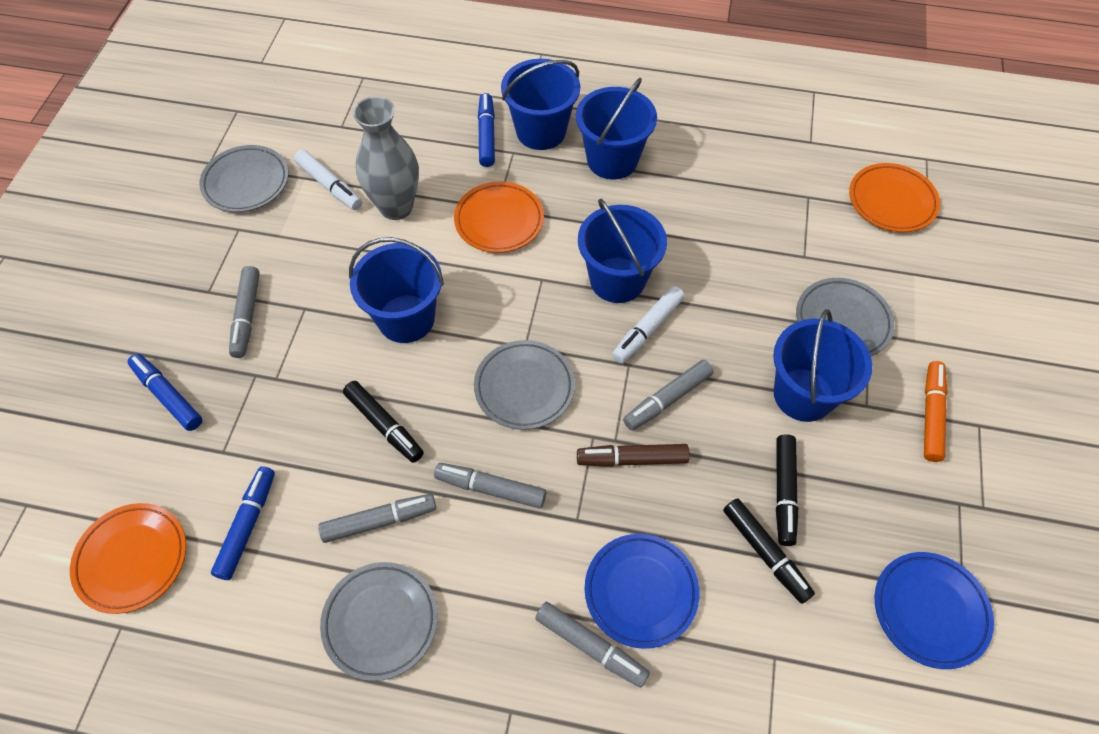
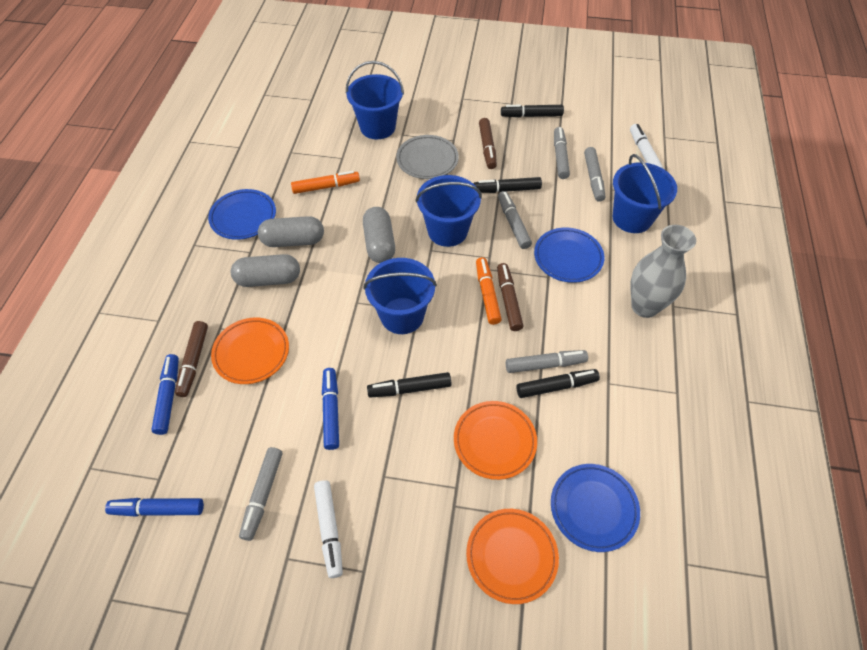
black marker: 3 -> 4
blue bucket: 5 -> 4
blue plate: 2 -> 3
brown marker: 1 -> 3
grey capsule: 0 -> 3
grey plate: 4 -> 1
orange marker: 1 -> 2

